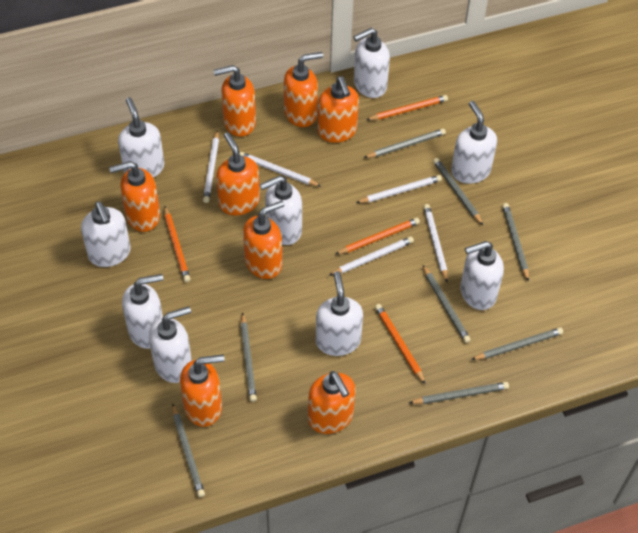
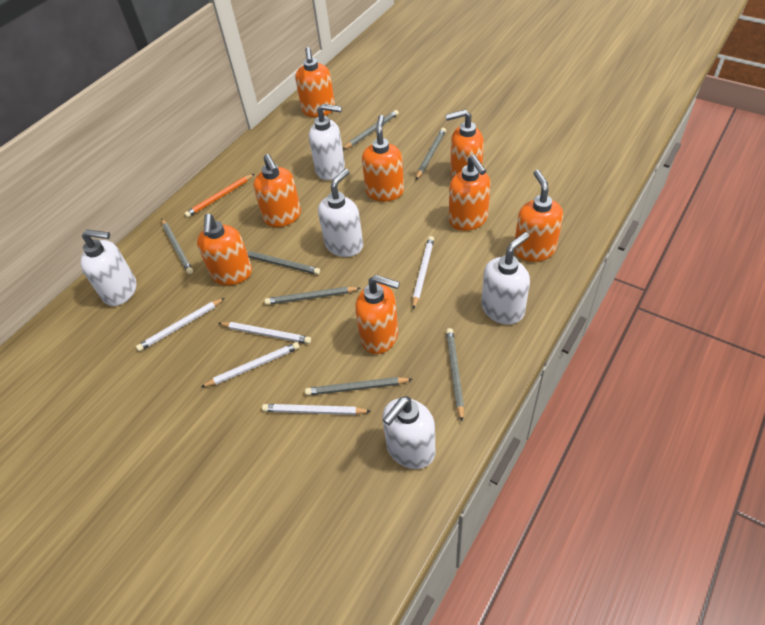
grey pencil: 8 -> 7
orange pencil: 4 -> 1
white soap dispenser: 9 -> 5

